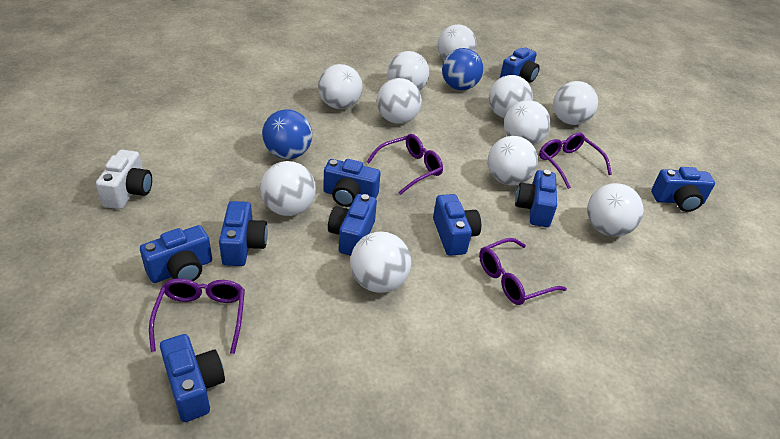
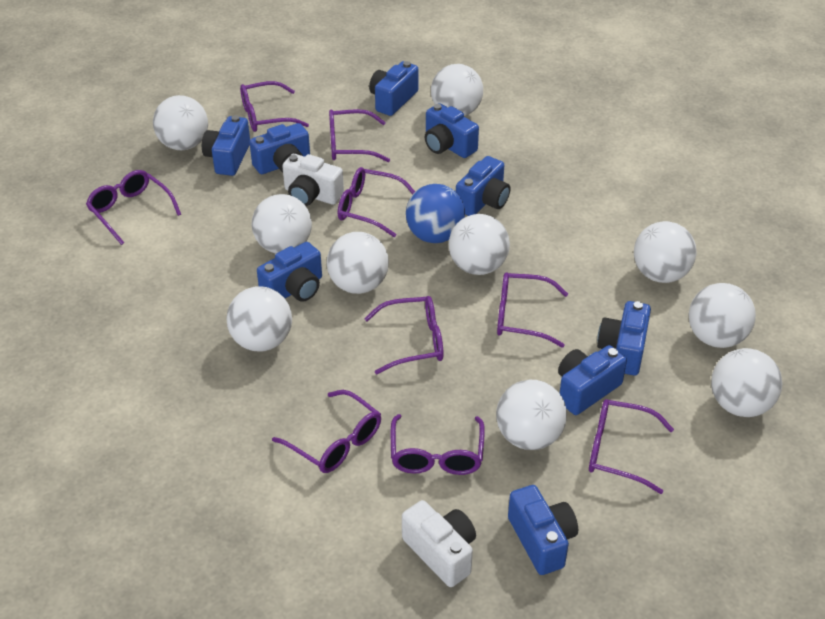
blue ball: 2 -> 1
purple glasses: 4 -> 9
white ball: 11 -> 10
white camera: 1 -> 2

